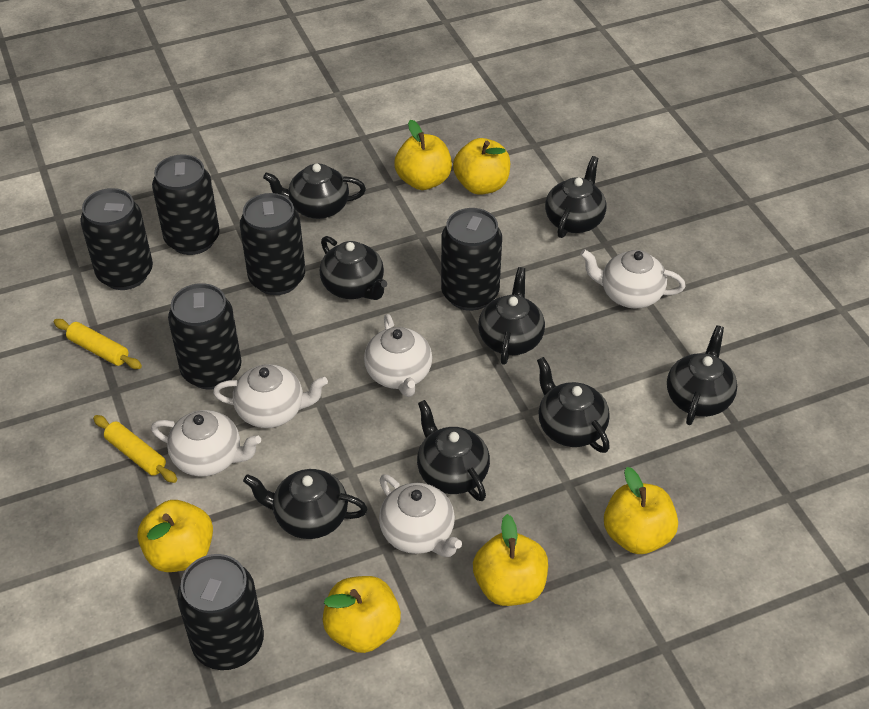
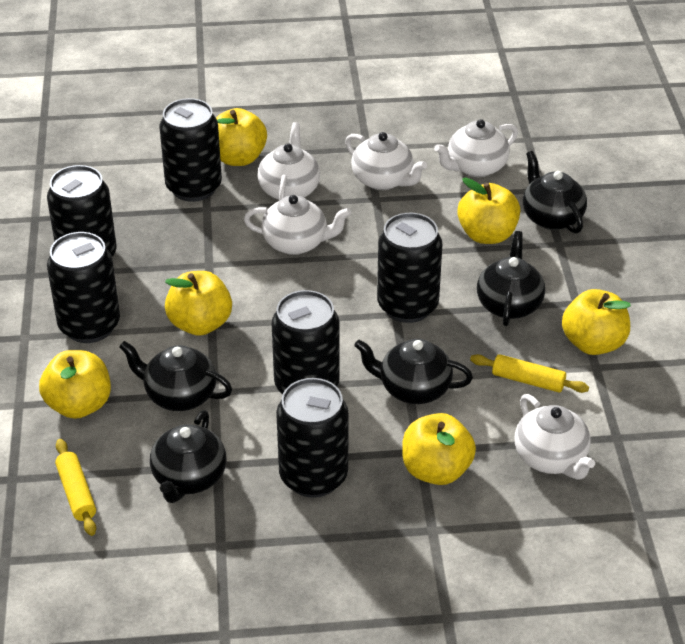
black teapot: 8 -> 5

